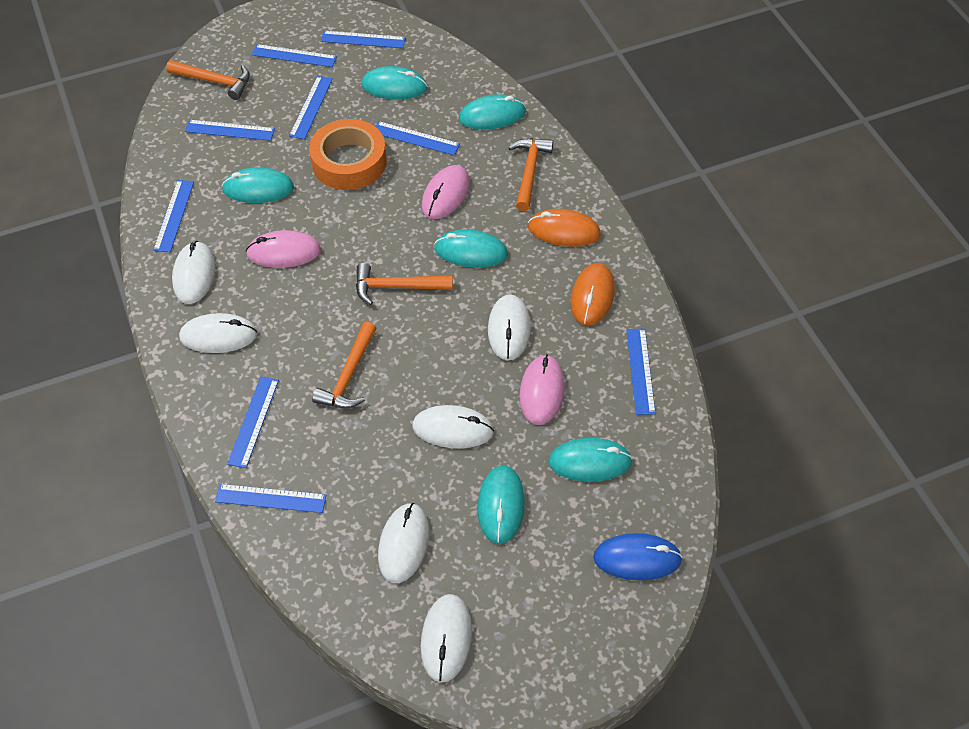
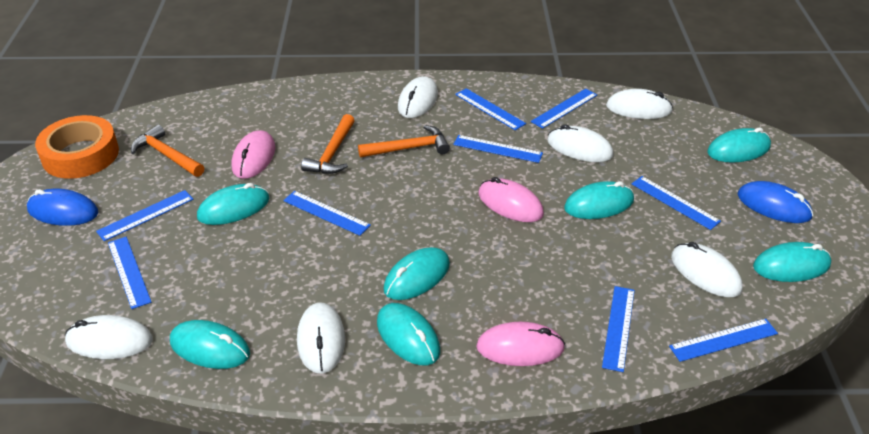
blue mouse: 1 -> 2
orange hammer: 4 -> 3
orange mouse: 2 -> 0
turquoise mouse: 6 -> 7

